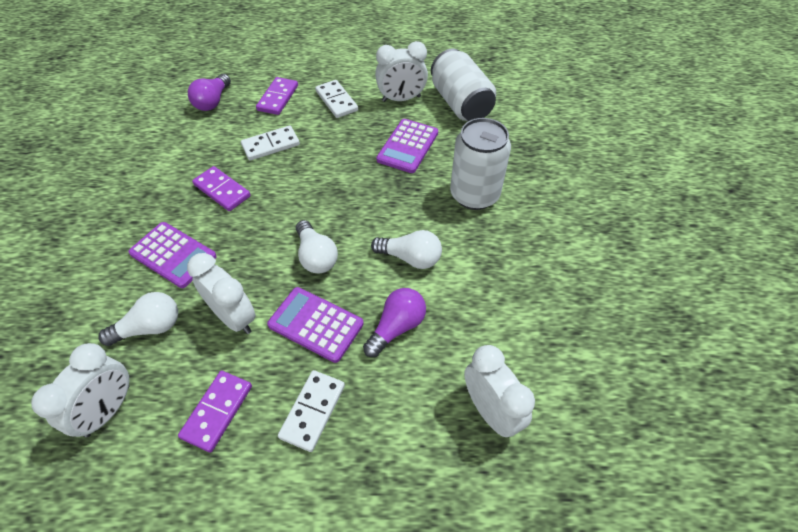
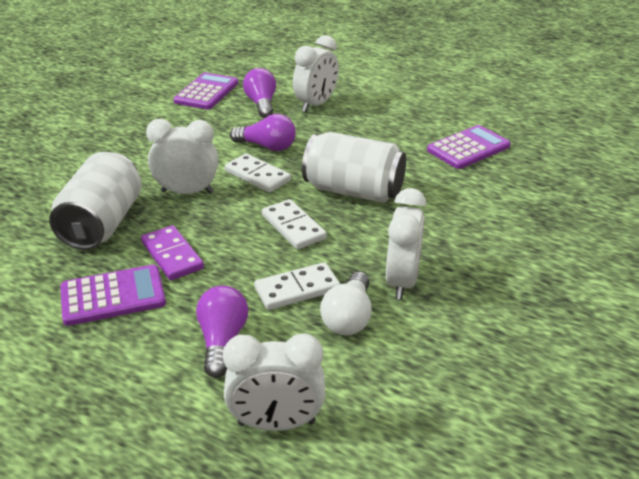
purple domino: 3 -> 1
purple light bulb: 2 -> 3
white light bulb: 3 -> 1

